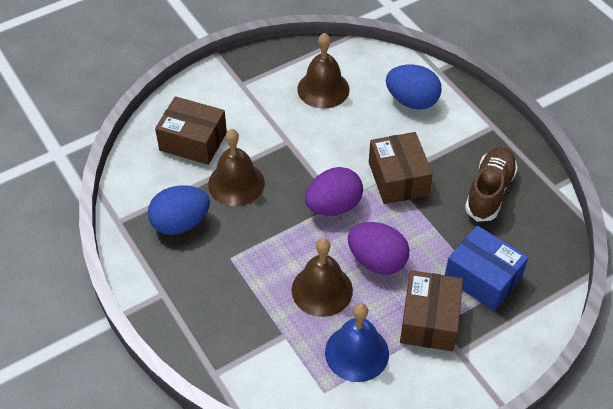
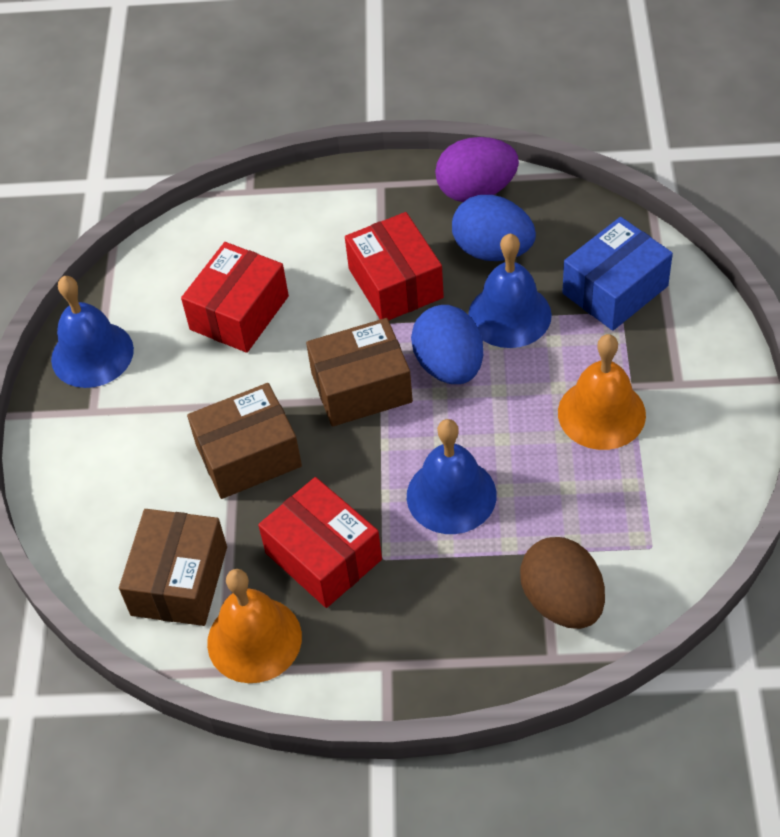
blue bell: 1 -> 3
brown bell: 3 -> 0
brown egg: 0 -> 1
brown shoe: 1 -> 0
orange bell: 0 -> 2
purple egg: 2 -> 1
red box: 0 -> 3

